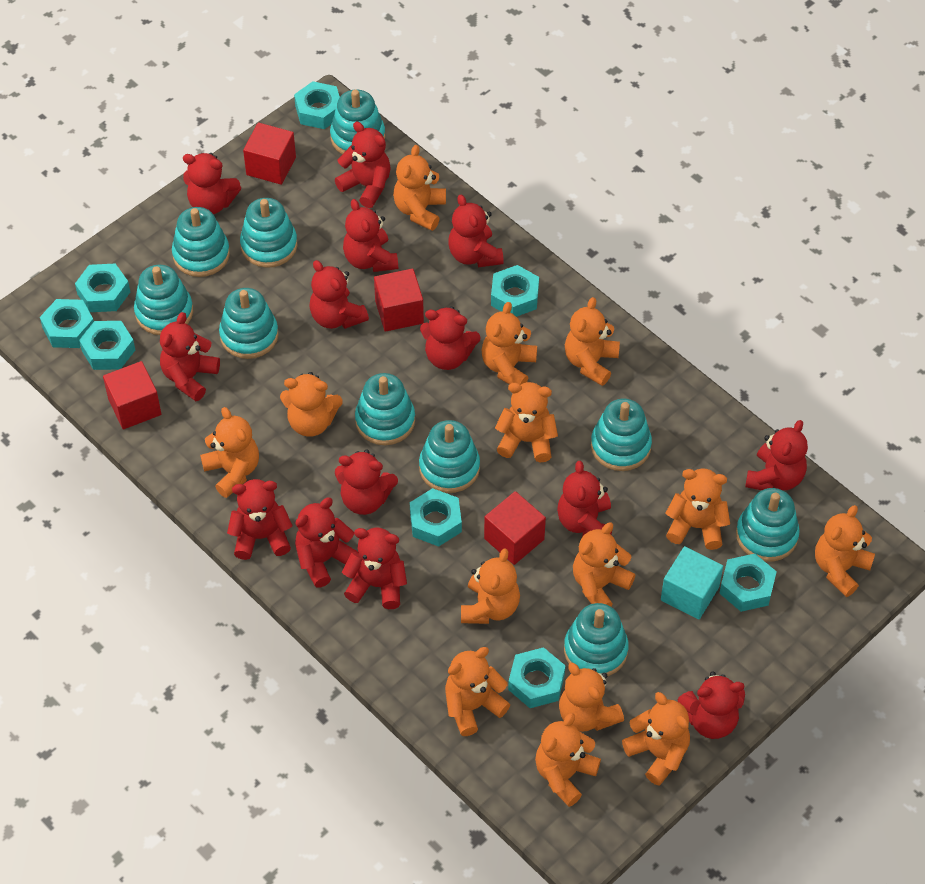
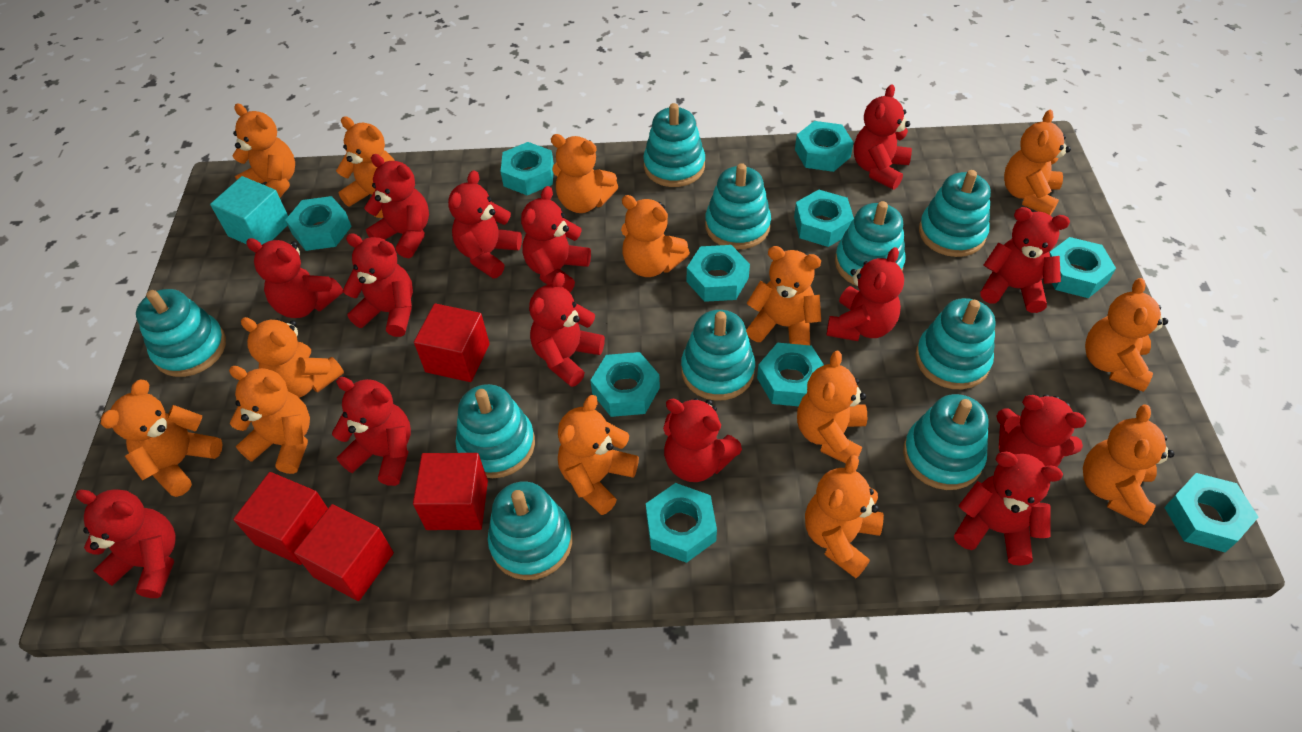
turquoise nut: 8 -> 10

